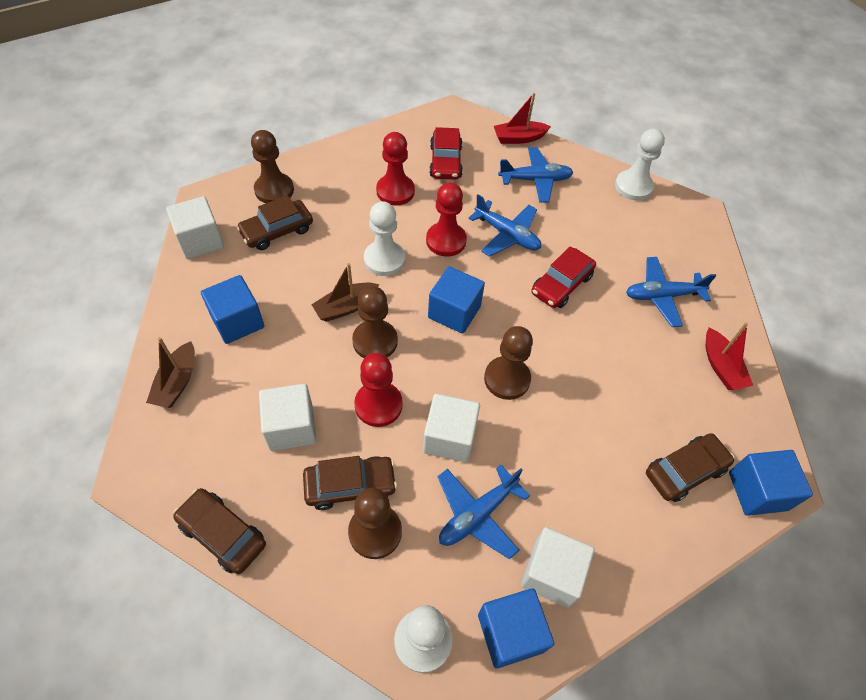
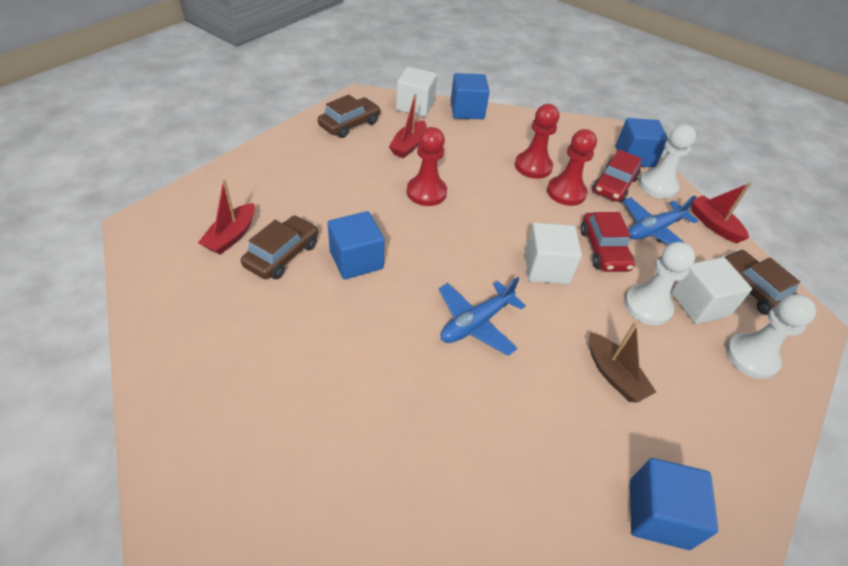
blue plane: 4 -> 2
brown boat: 2 -> 1
brown car: 4 -> 3
brown pawn: 4 -> 0
red boat: 2 -> 3
white cube: 4 -> 3

